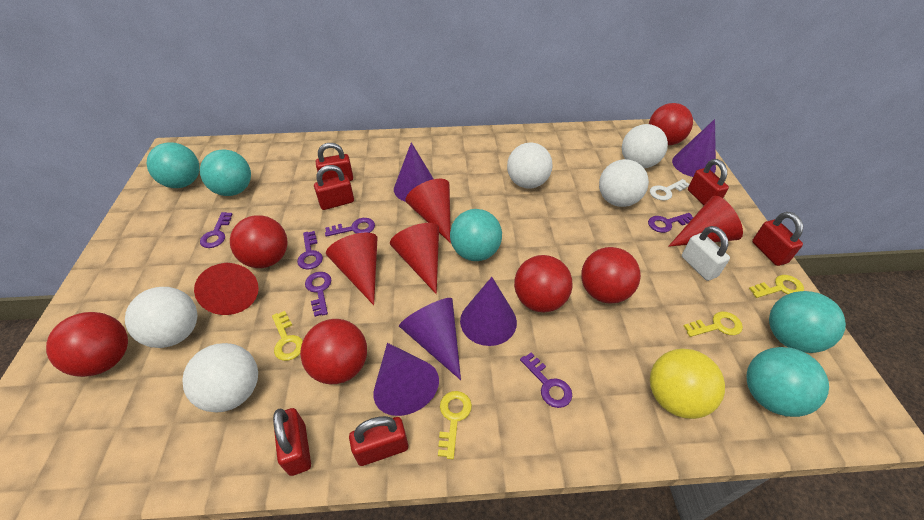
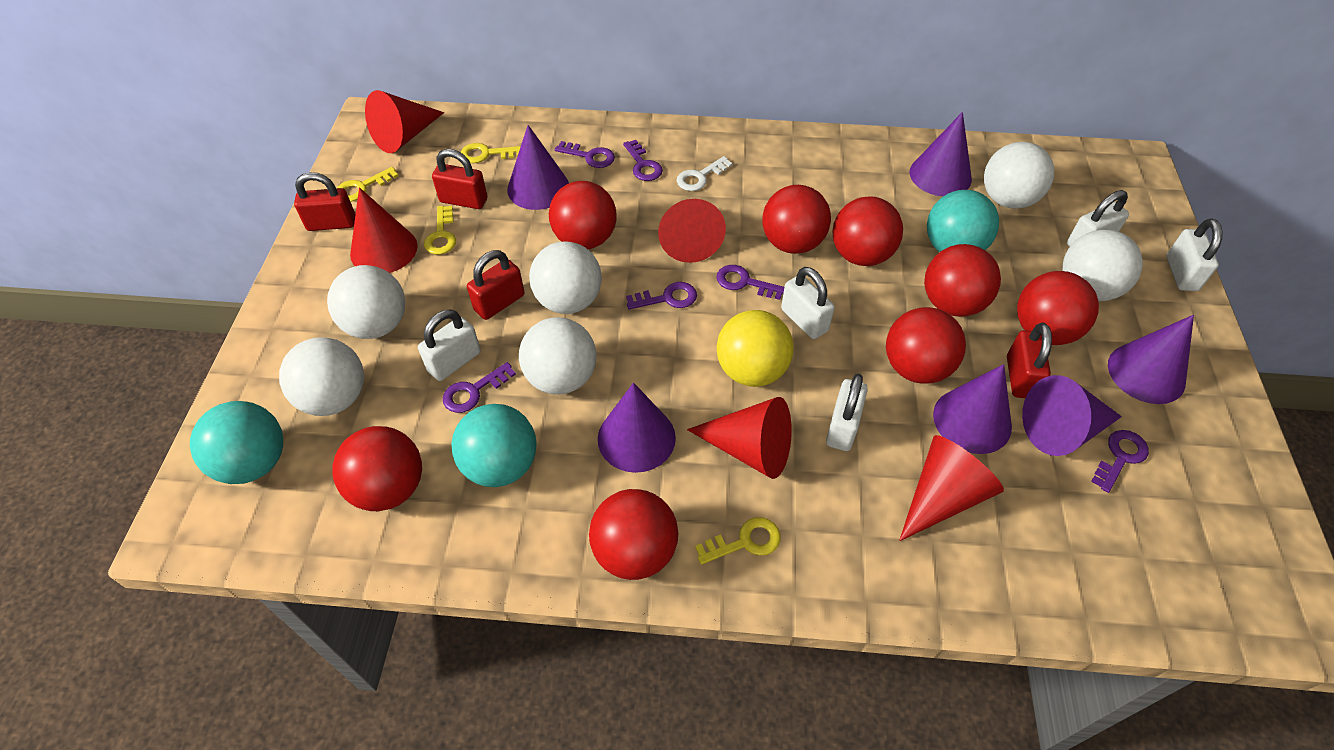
purple cone: 5 -> 6
red ball: 6 -> 8
red padlock: 6 -> 4
turquoise ball: 5 -> 3
white ball: 5 -> 6
white padlock: 1 -> 5

